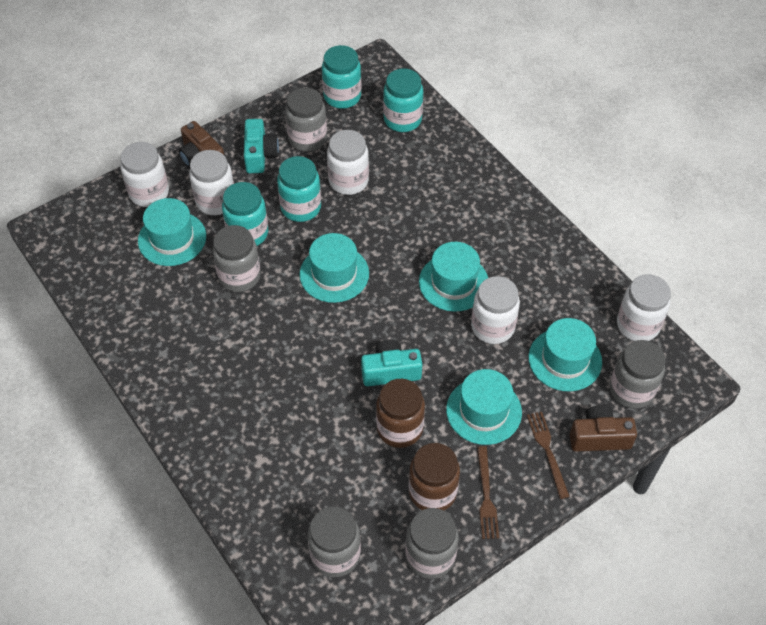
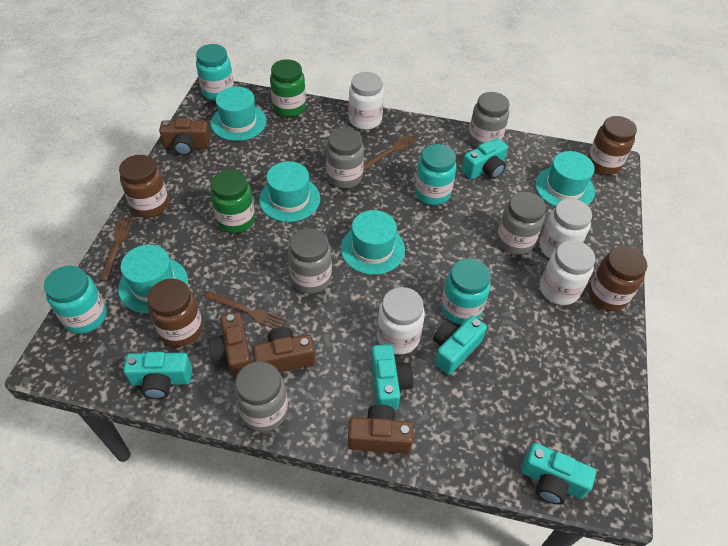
brown camera: 2 -> 4
brown fork: 2 -> 3
brown jar: 2 -> 4
green jar: 0 -> 2
turquoise camera: 2 -> 5
white jar: 5 -> 4

